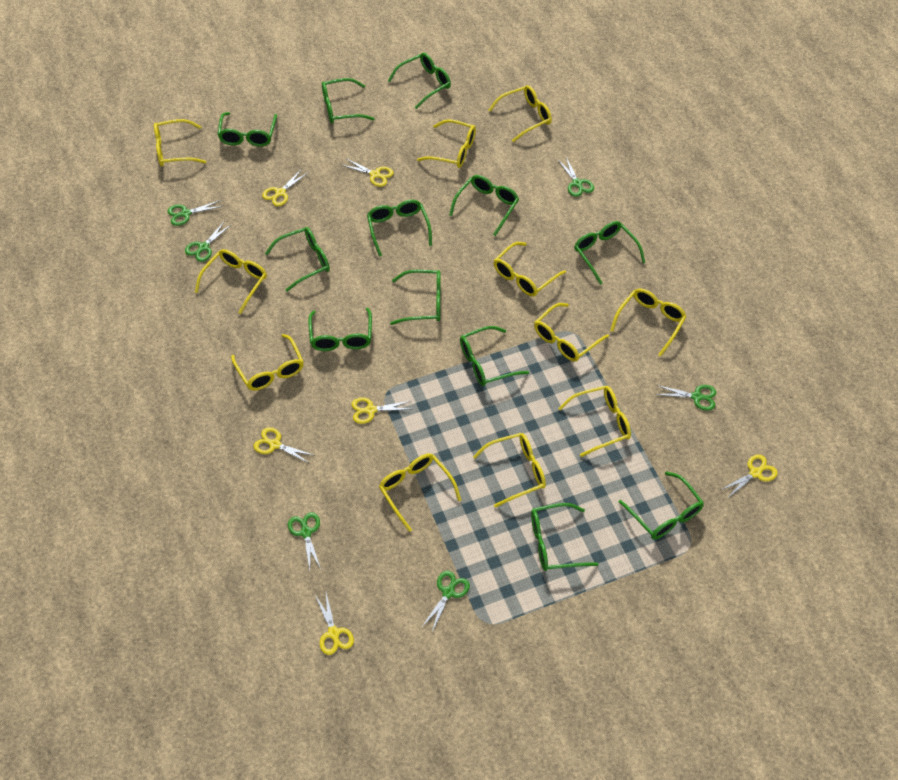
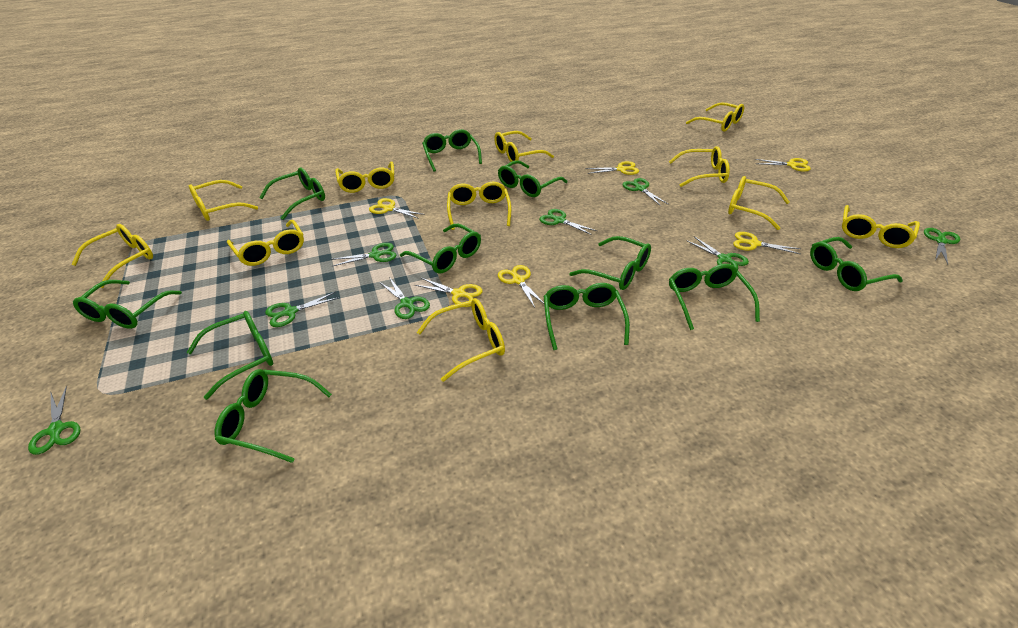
green glasses: 12 -> 11
green scissors: 6 -> 8

